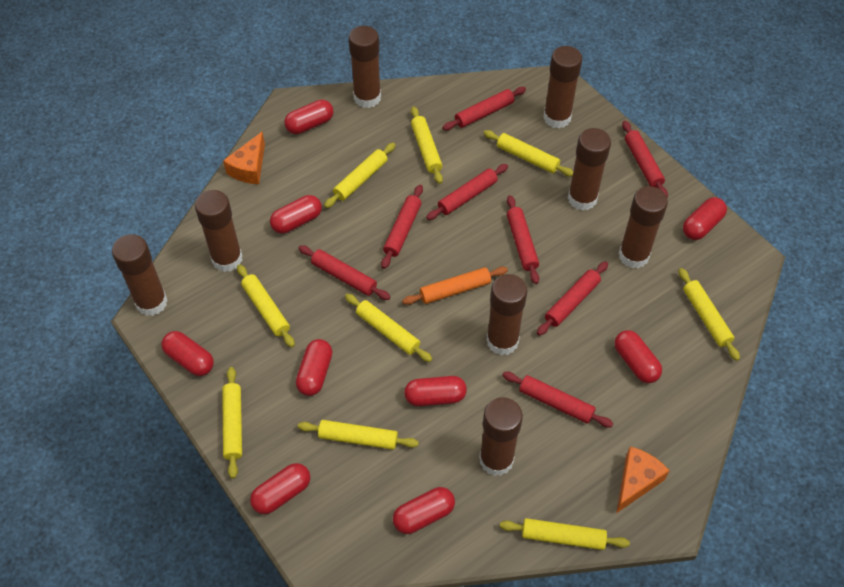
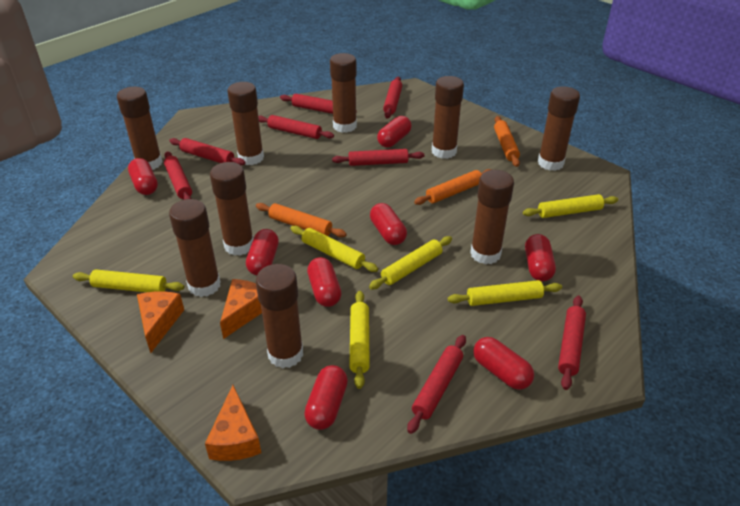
brown glue stick: 8 -> 9
orange cheese: 2 -> 3
orange rolling pin: 1 -> 3
red capsule: 9 -> 8
yellow rolling pin: 9 -> 6

